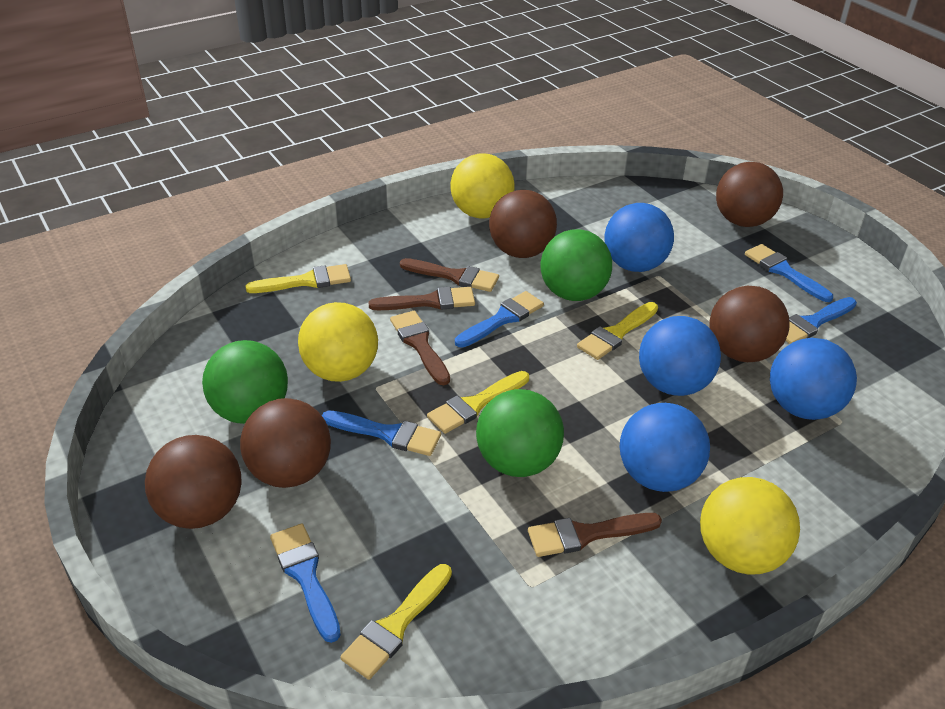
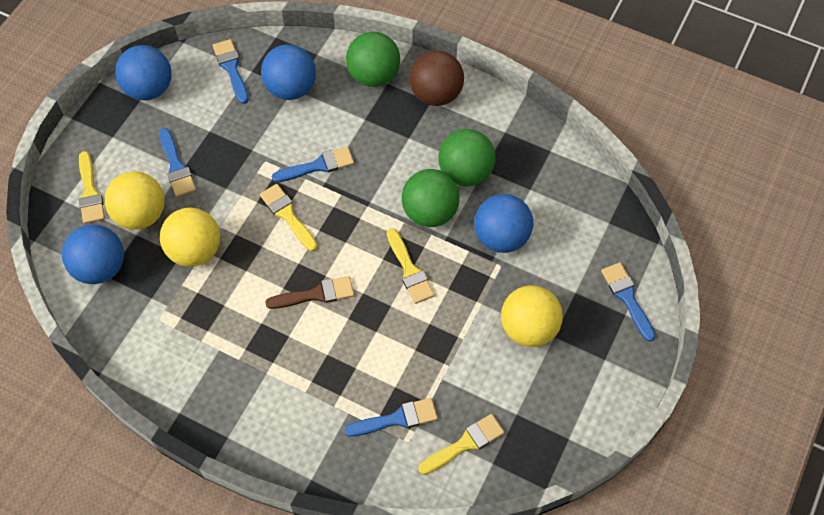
brown ball: 5 -> 1
brown brush: 4 -> 1

